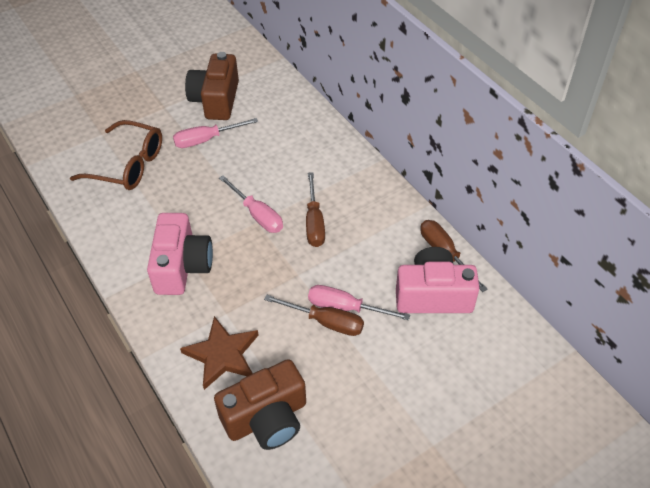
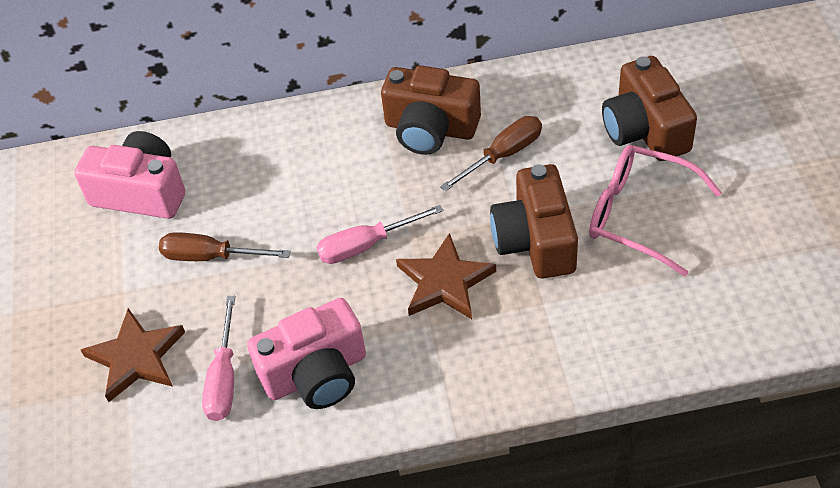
brown camera: 2 -> 3
brown glasses: 1 -> 0
brown screwdriver: 3 -> 2
brown star: 1 -> 2
pink glasses: 0 -> 1
pink screwdriver: 3 -> 2

